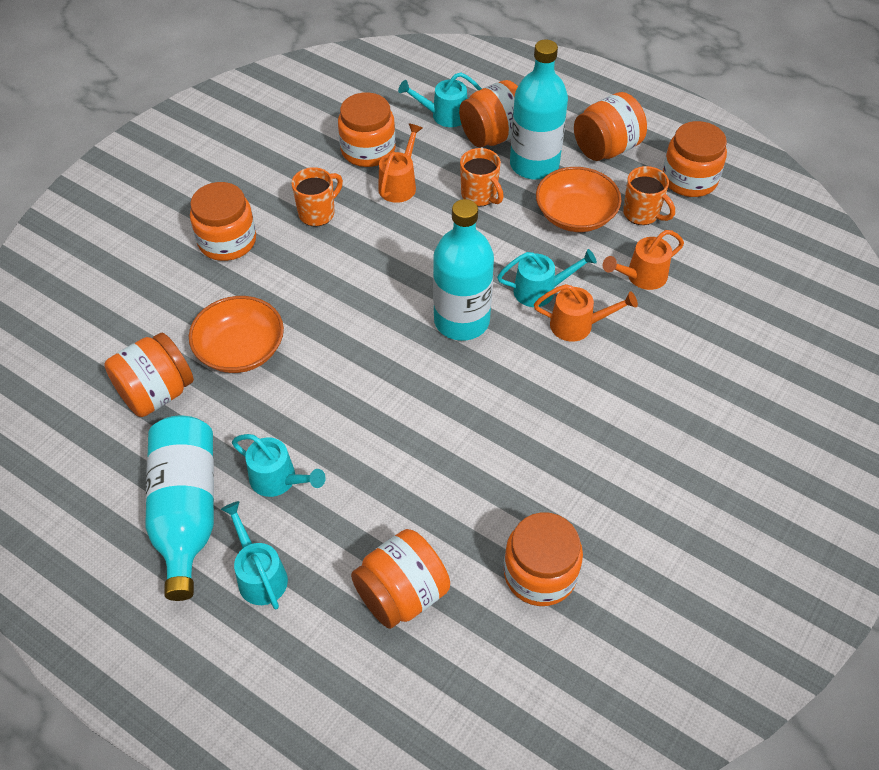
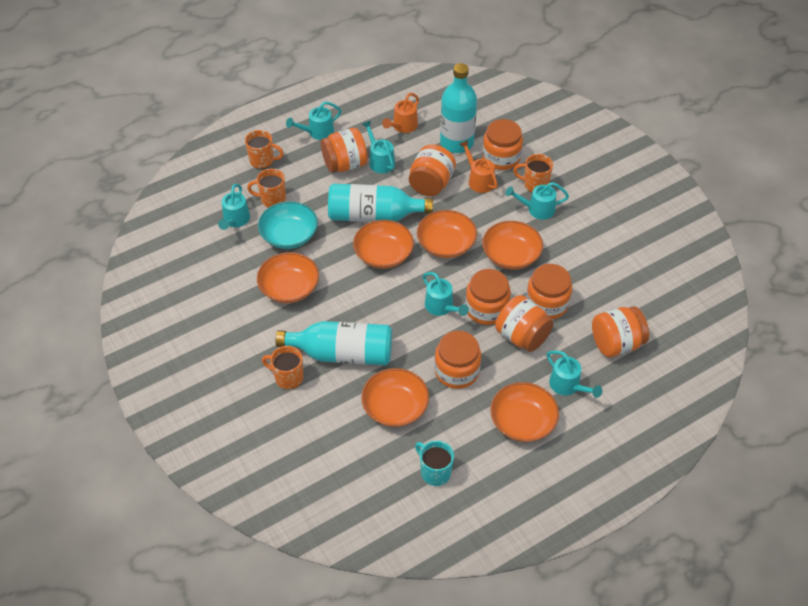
orange bowl: 2 -> 6
orange mug: 3 -> 4
orange watering can: 3 -> 2
turquoise bowl: 0 -> 1
turquoise mug: 0 -> 1
turquoise watering can: 4 -> 6

